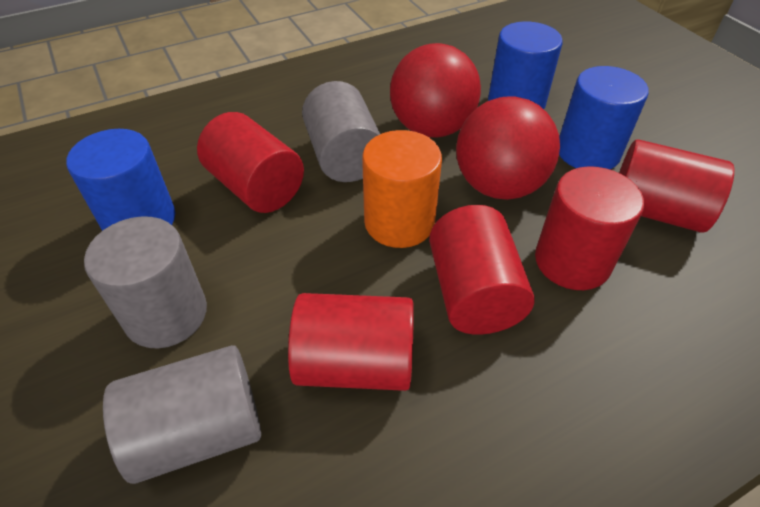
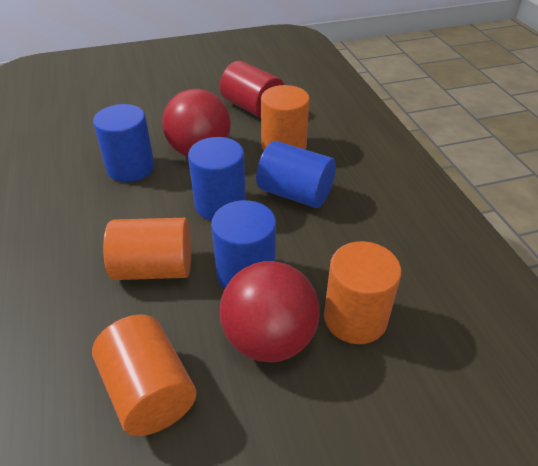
blue cylinder: 3 -> 4
grey cylinder: 3 -> 0
orange cylinder: 1 -> 4
red cylinder: 5 -> 1

